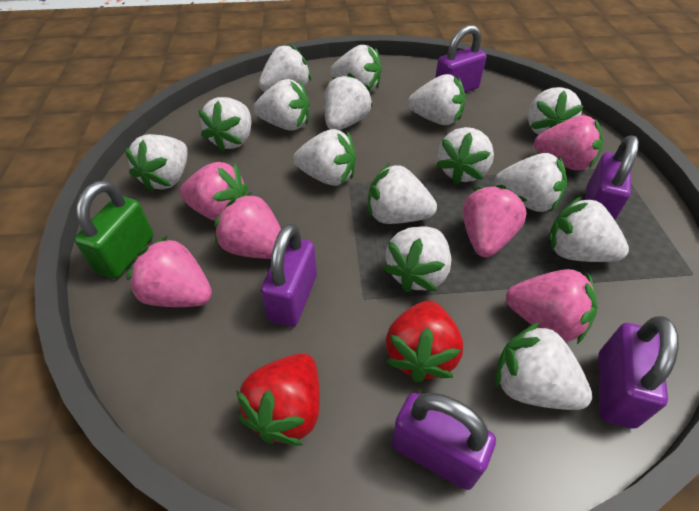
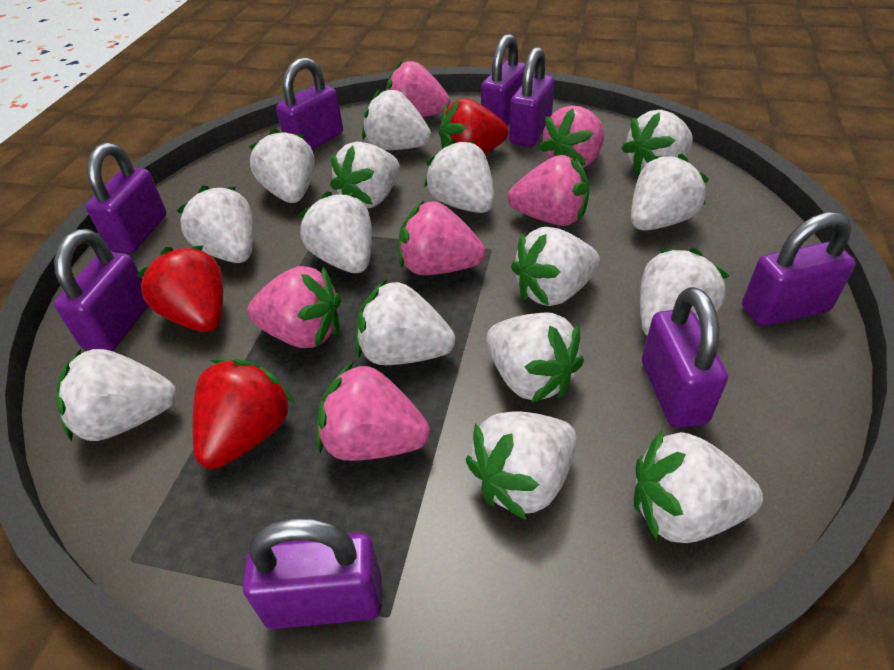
green padlock: 1 -> 0
purple padlock: 5 -> 8
red strawberry: 2 -> 3

